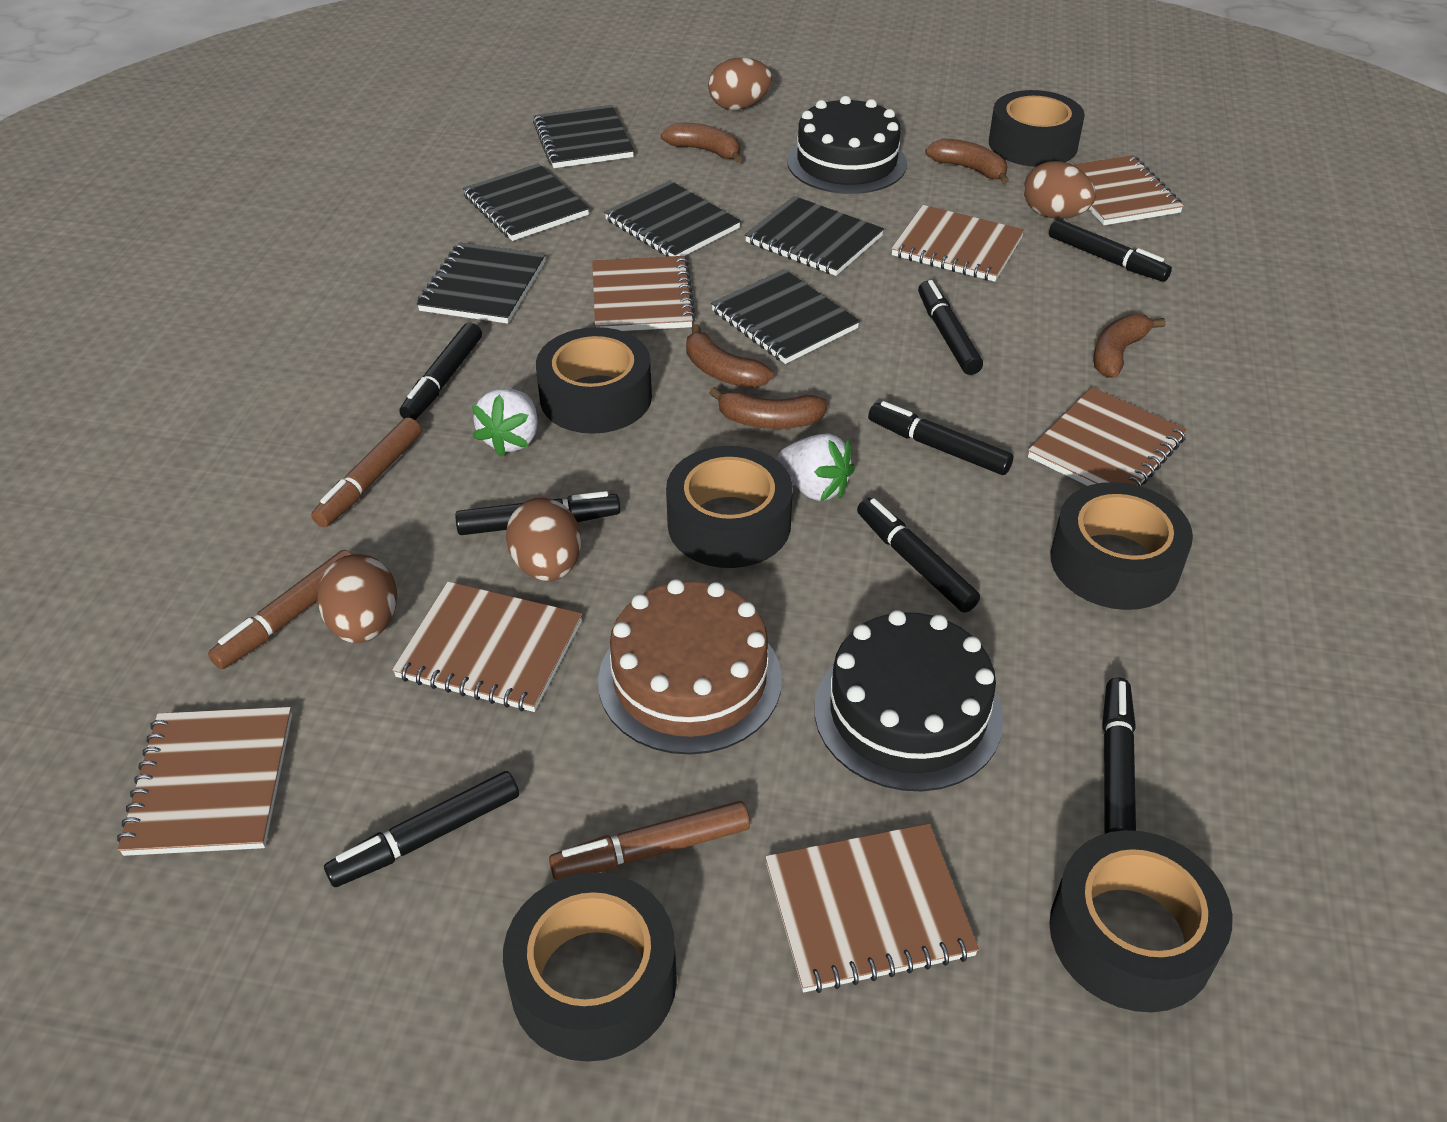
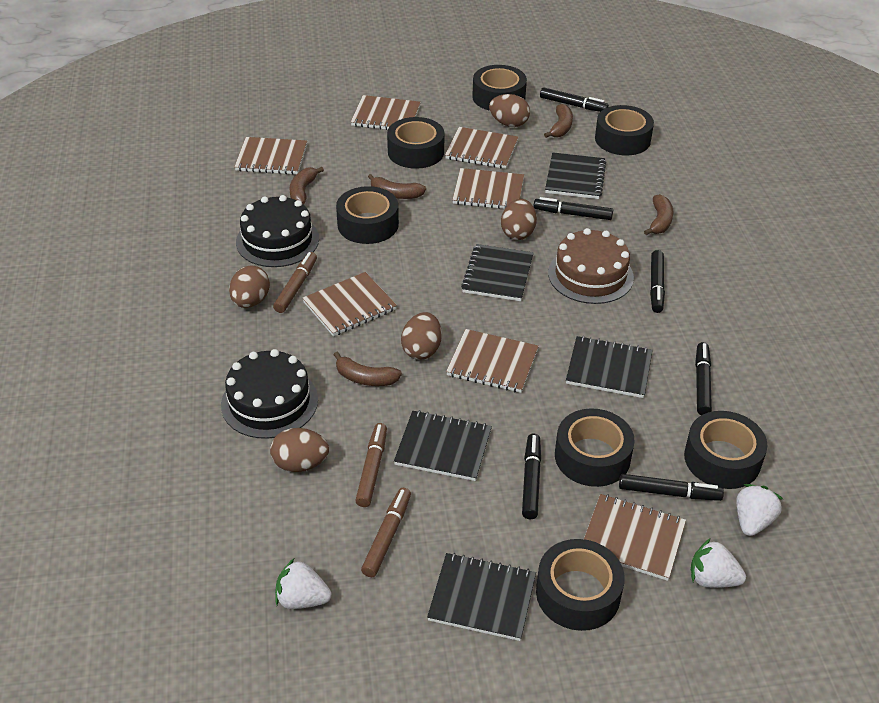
black marker: 8 -> 6
black notebook: 6 -> 5
black tape: 6 -> 7
brown egg: 4 -> 5
white strawberry: 2 -> 3

